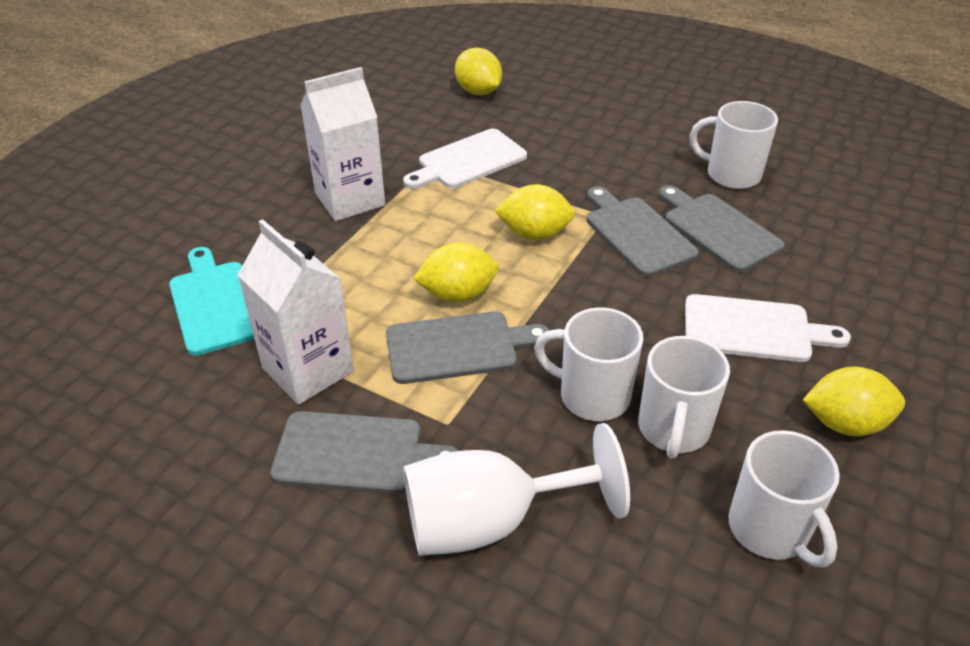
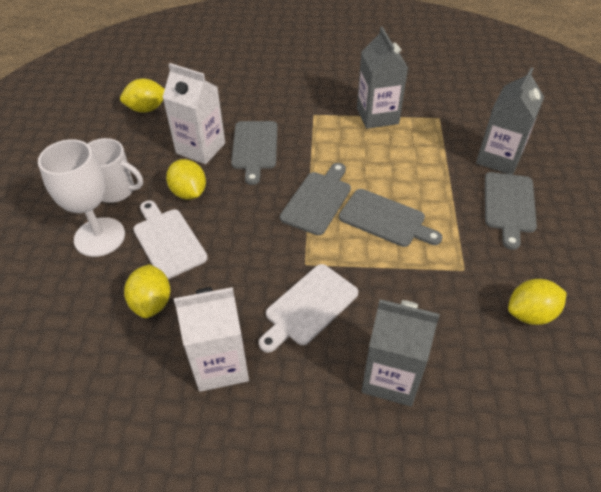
grey carton: 0 -> 3
turquoise cutting board: 1 -> 0
white mug: 4 -> 1

